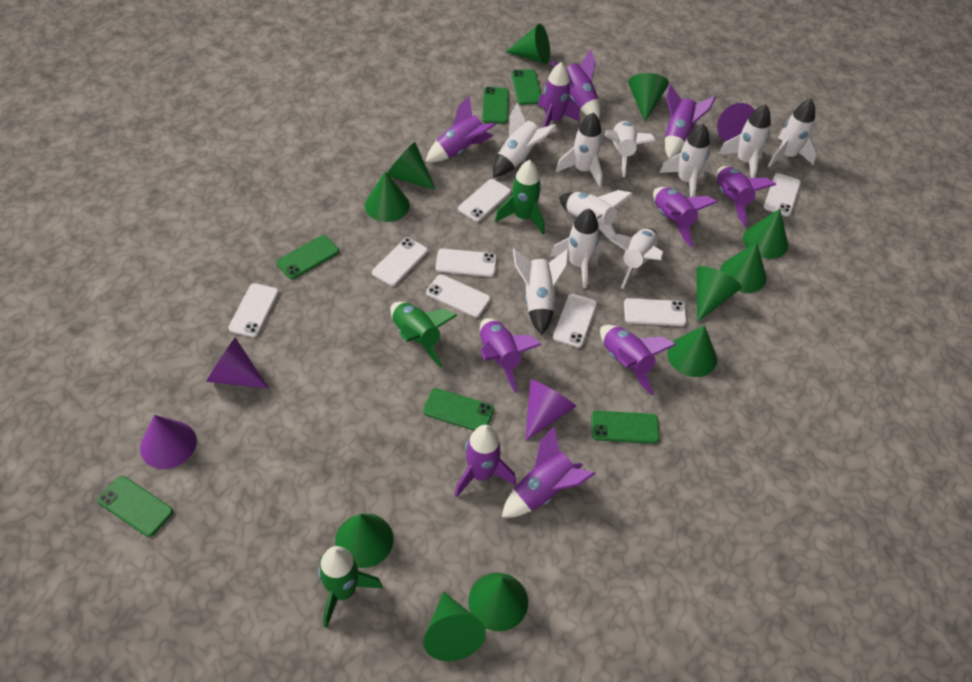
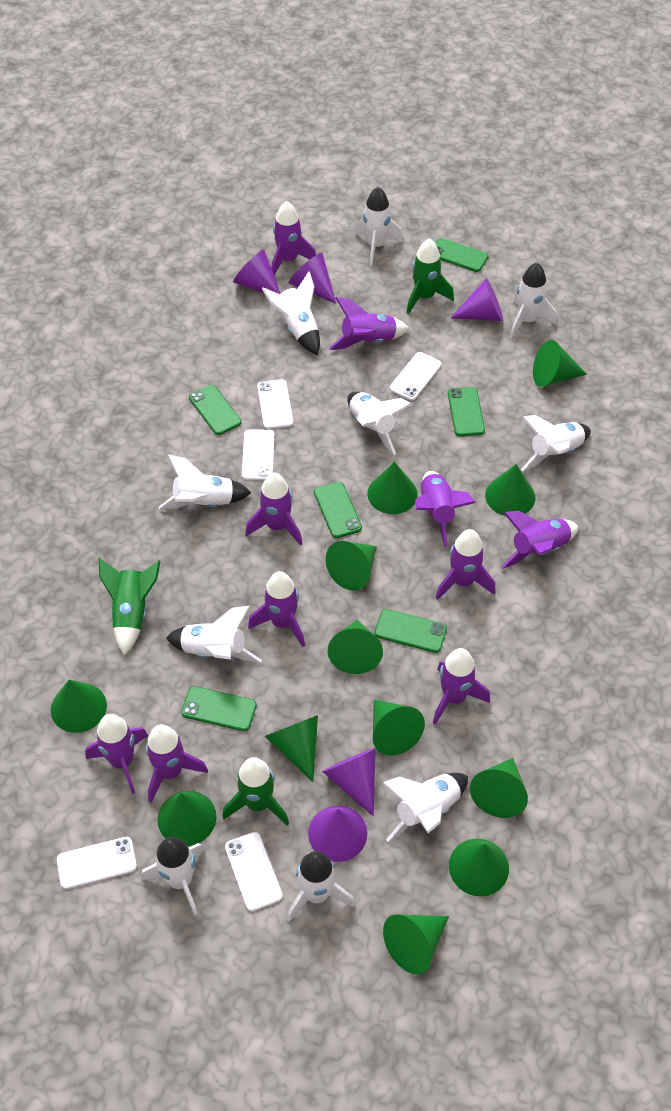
green cone: 11 -> 12
purple cone: 4 -> 5
white phone: 8 -> 5

